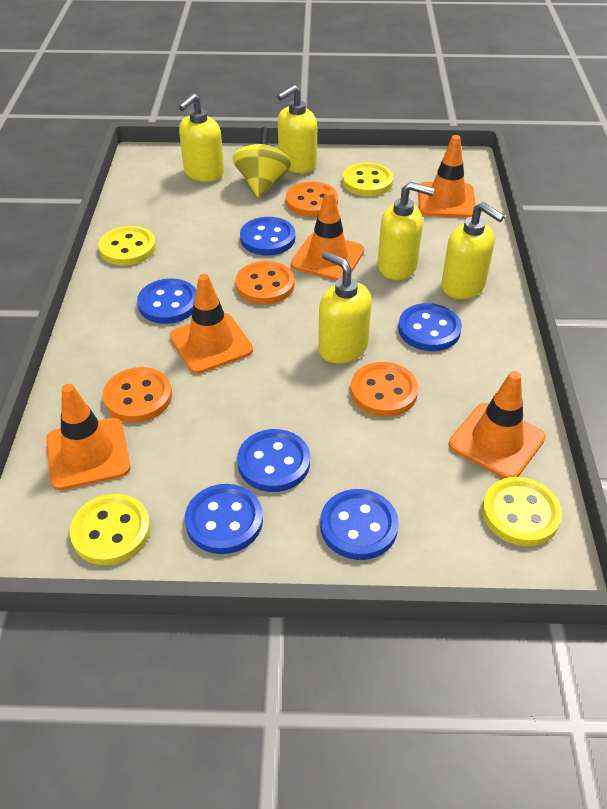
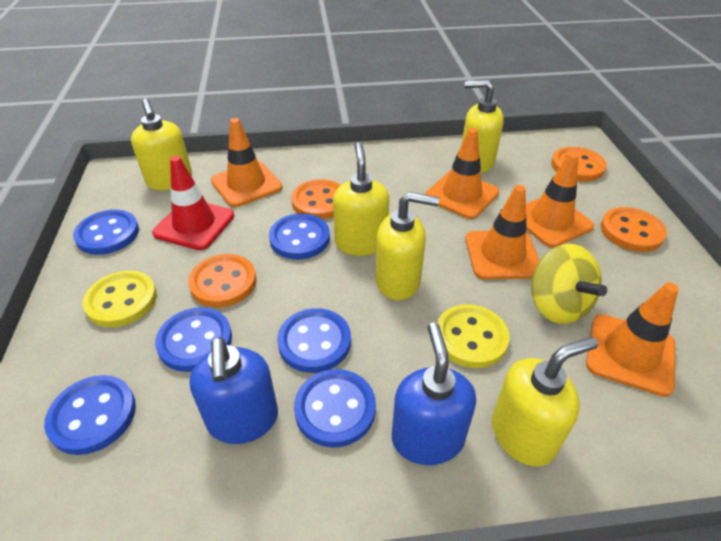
blue soap dispenser: 0 -> 2
red traffic cone: 0 -> 1
yellow button: 4 -> 2

